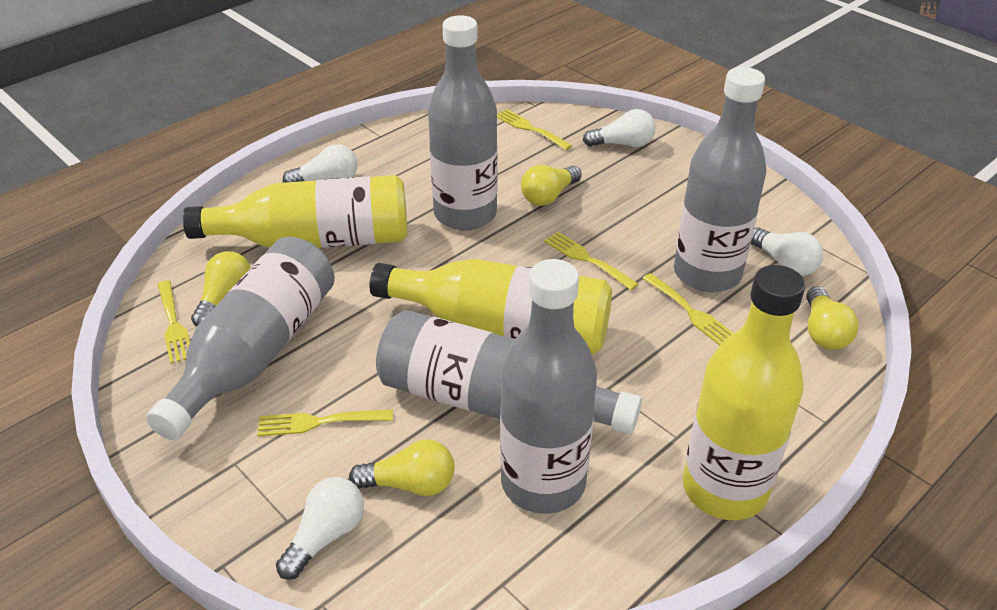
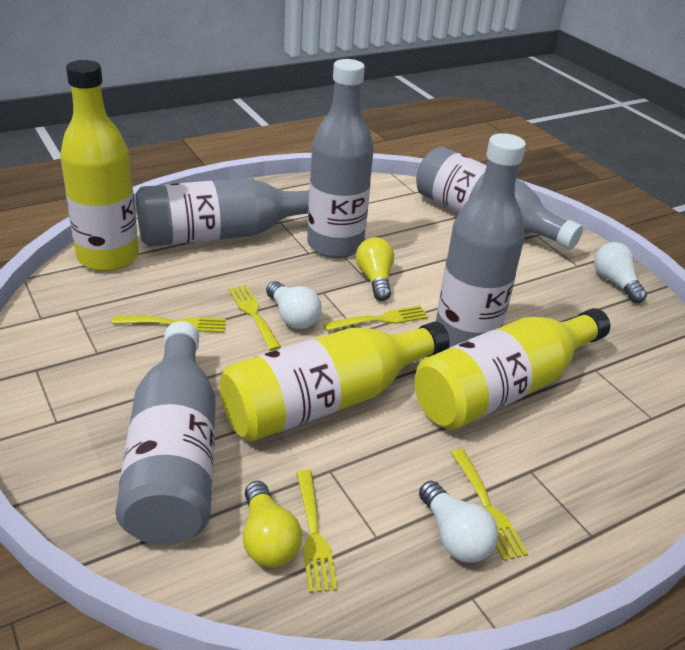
white light bulb: 4 -> 3
yellow light bulb: 4 -> 2

